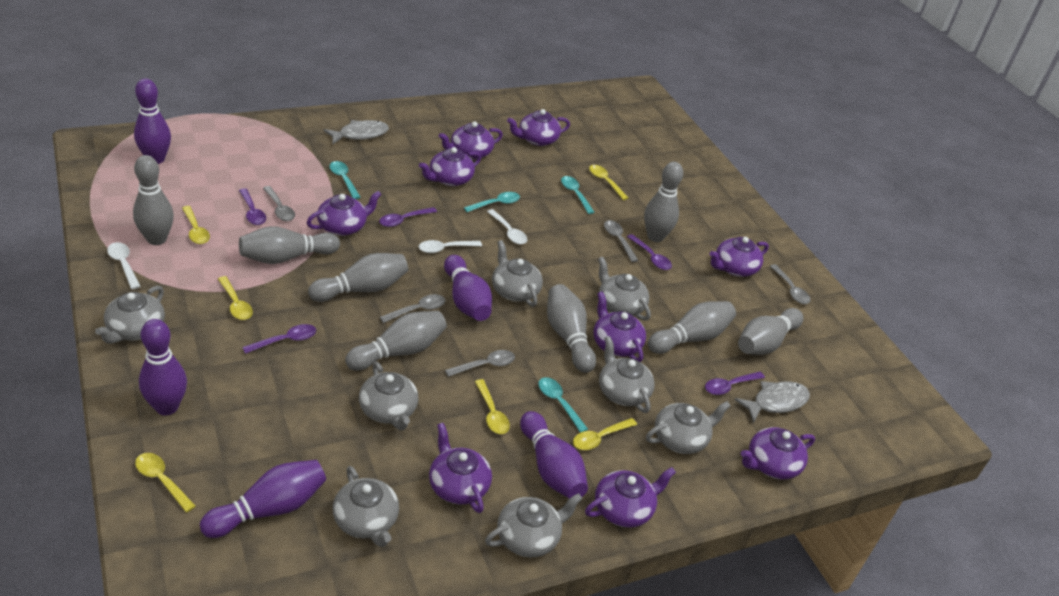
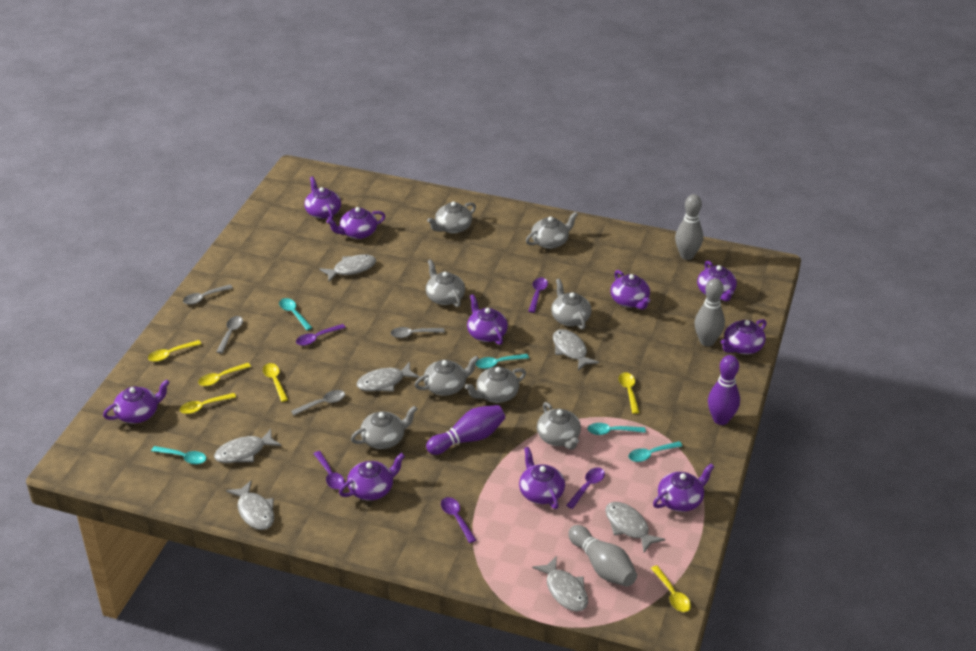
grey bowling pin: 8 -> 3
grey fish: 2 -> 7
grey spoon: 5 -> 4
purple bowling pin: 5 -> 2
purple teapot: 9 -> 10
turquoise spoon: 4 -> 5
white spoon: 3 -> 0

